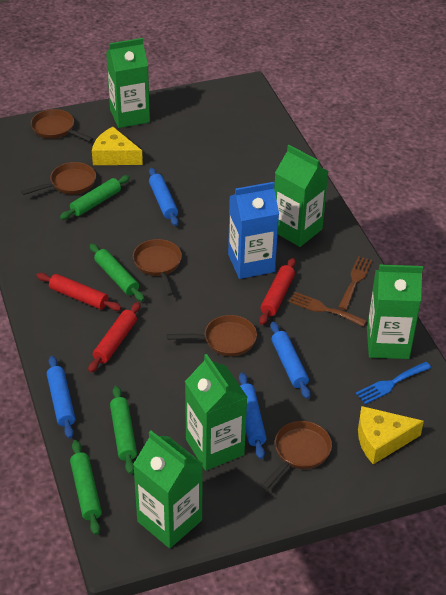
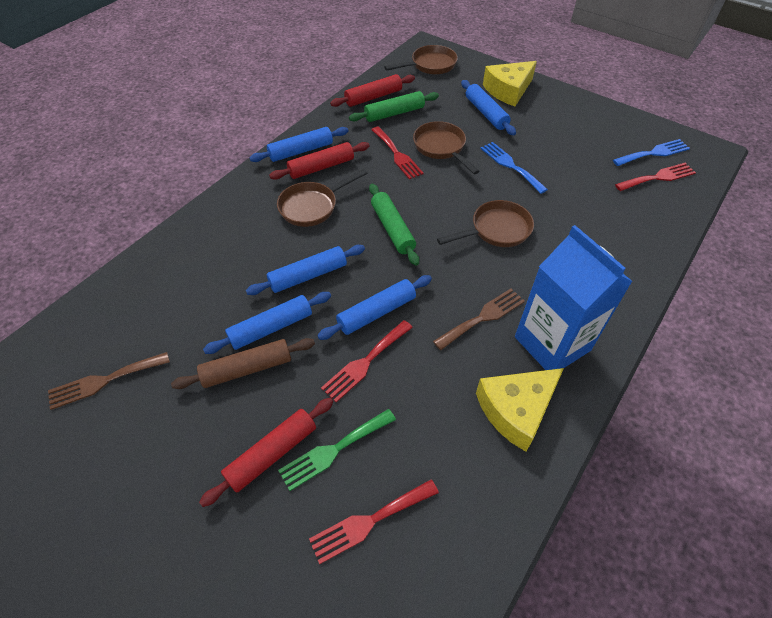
blue fork: 1 -> 2
blue rolling pin: 4 -> 5
brown pan: 5 -> 4
brown rolling pin: 0 -> 1
green carton: 5 -> 0
green fork: 0 -> 1
green rolling pin: 4 -> 2
red fork: 0 -> 4

